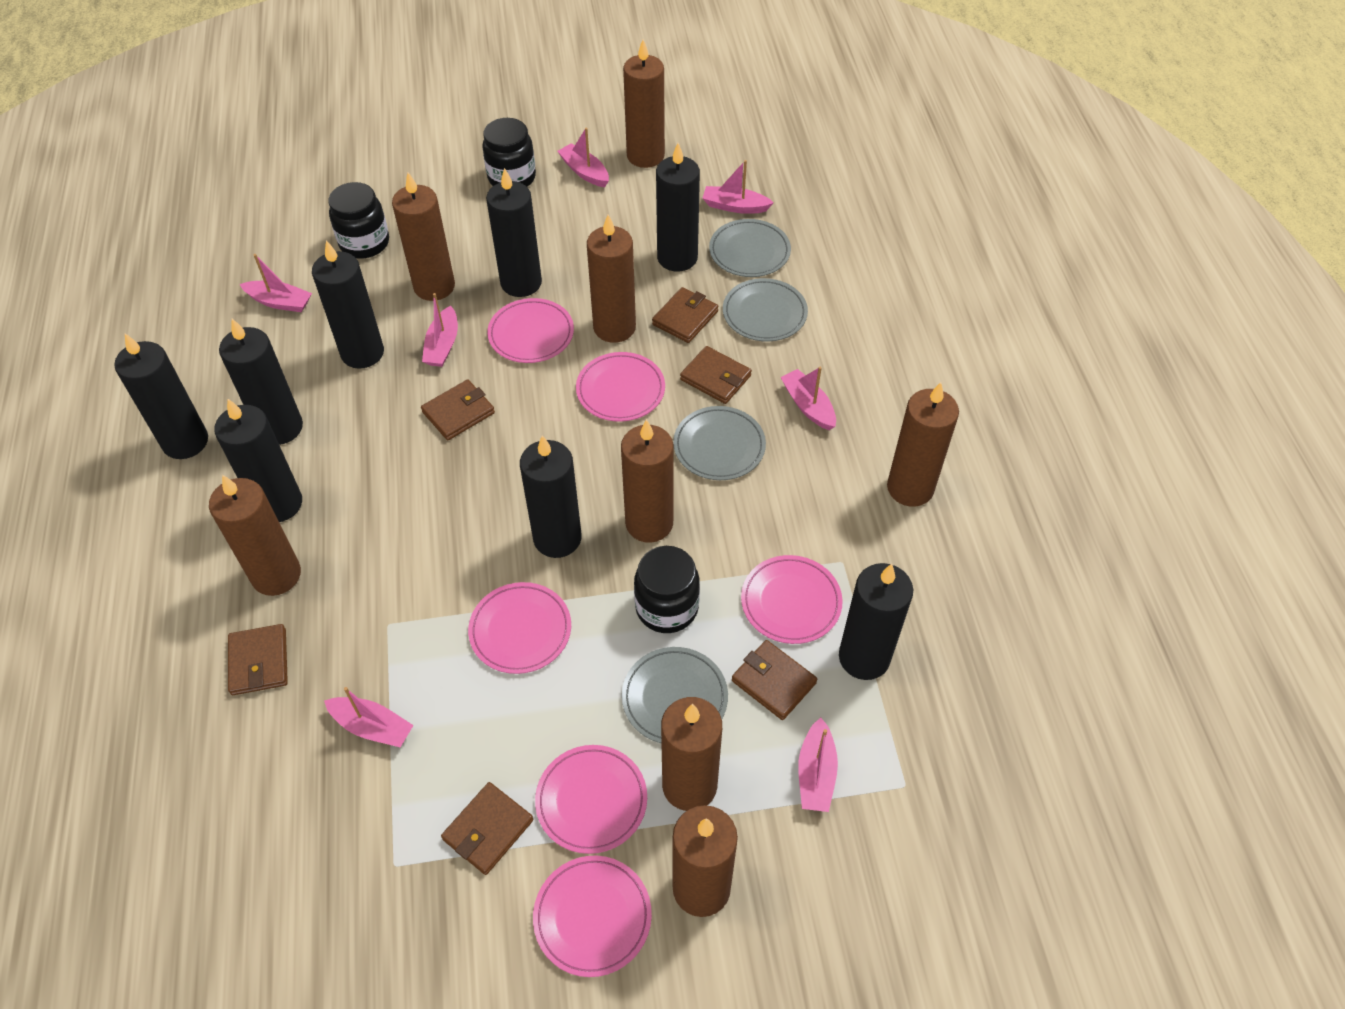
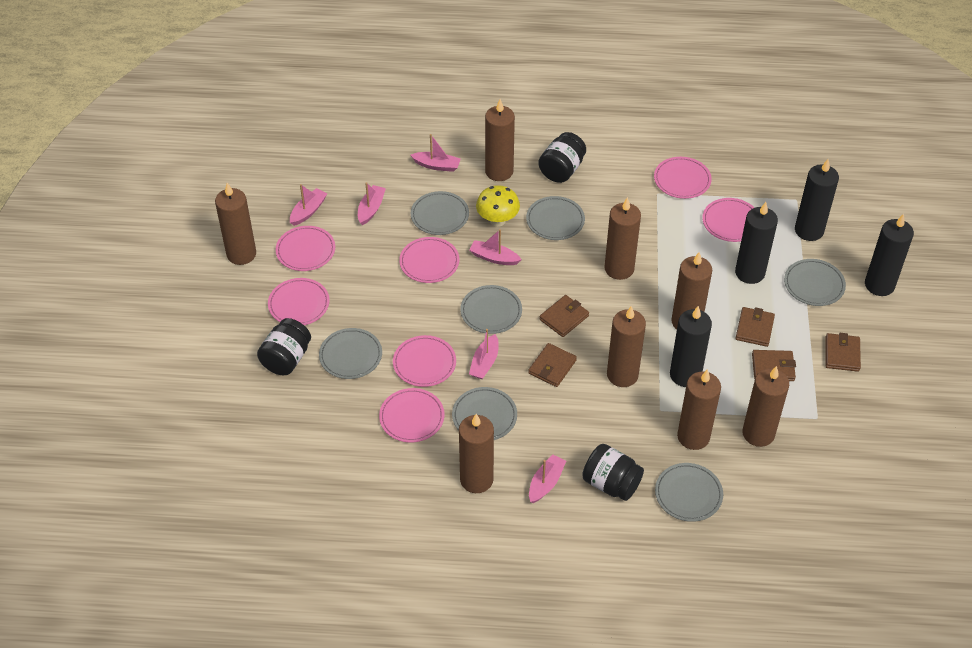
black candle: 8 -> 4
brown wallet: 6 -> 5
grey plate: 4 -> 7
pink boat: 7 -> 6
pink plate: 6 -> 7
yellow mushroom: 0 -> 1

